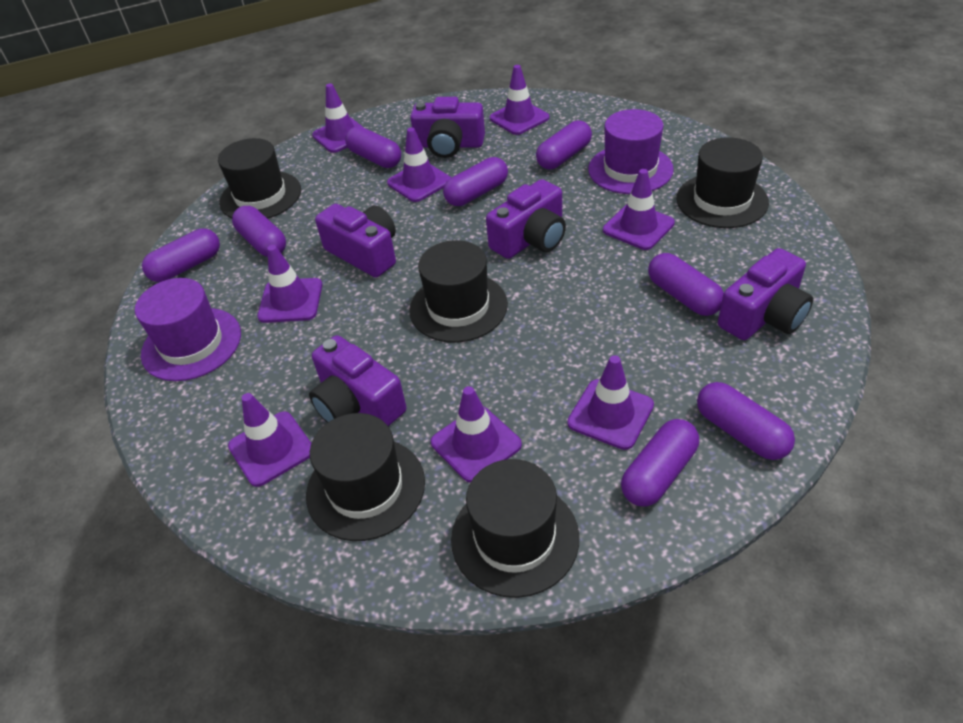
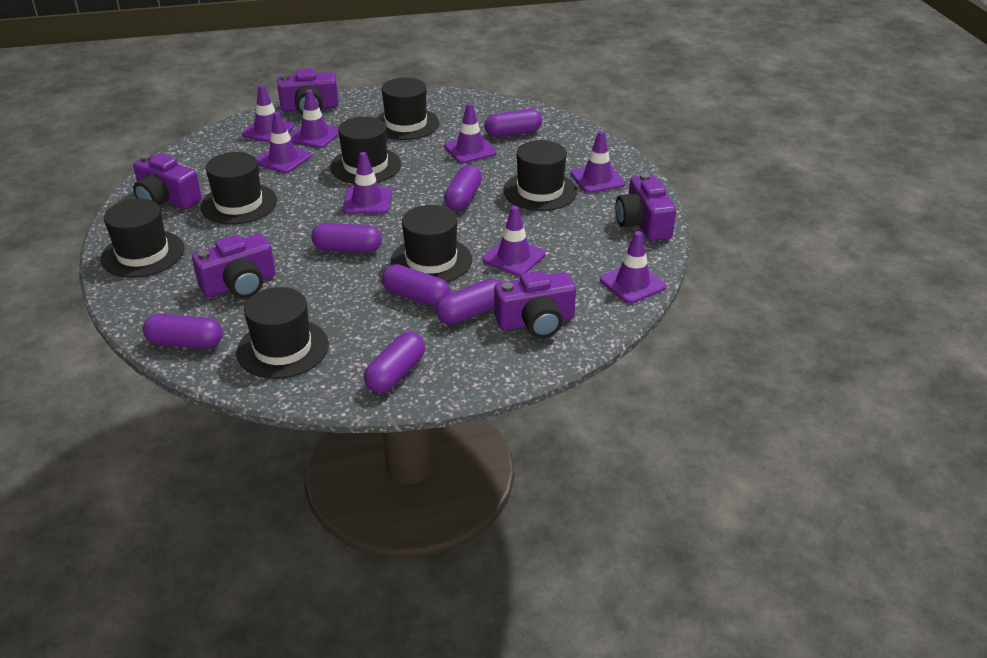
black hat: 5 -> 7
purple capsule: 8 -> 7
purple hat: 2 -> 0

